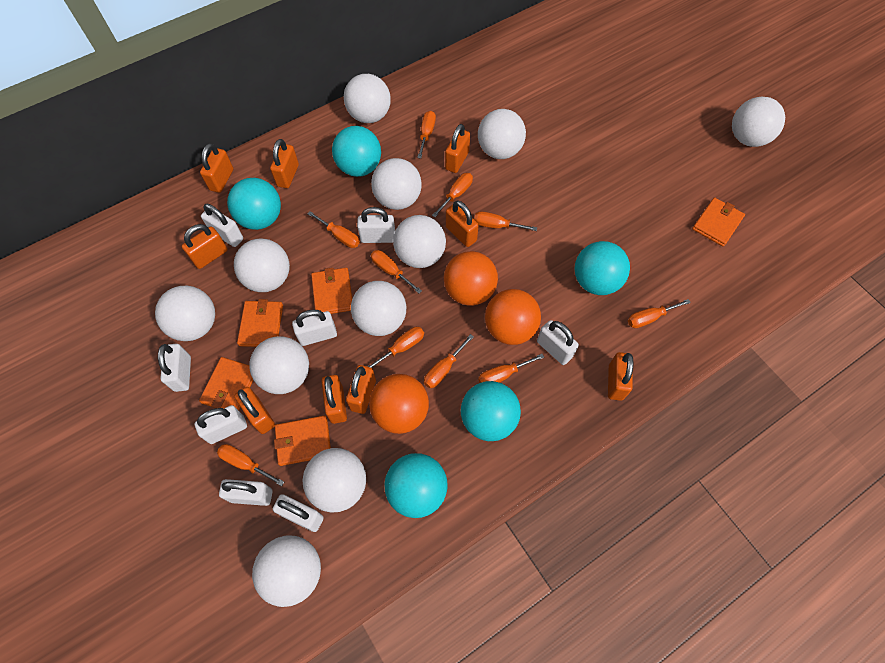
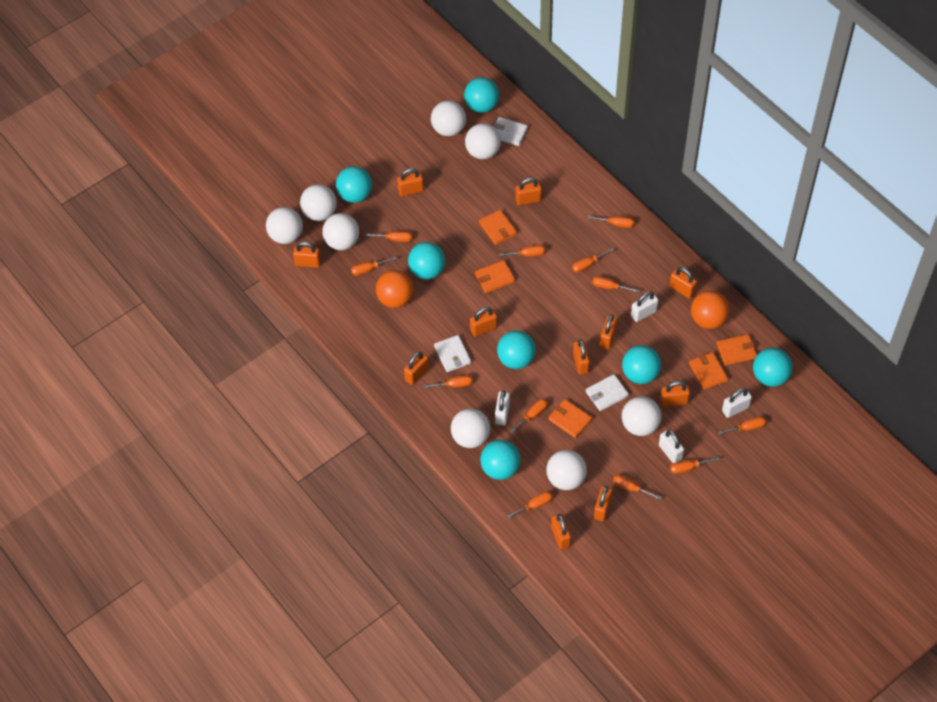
orange ball: 3 -> 2
orange padlock: 9 -> 11
orange screwdriver: 10 -> 12
turquoise ball: 5 -> 7
white ball: 11 -> 8
white padlock: 8 -> 4
white wallet: 0 -> 3

